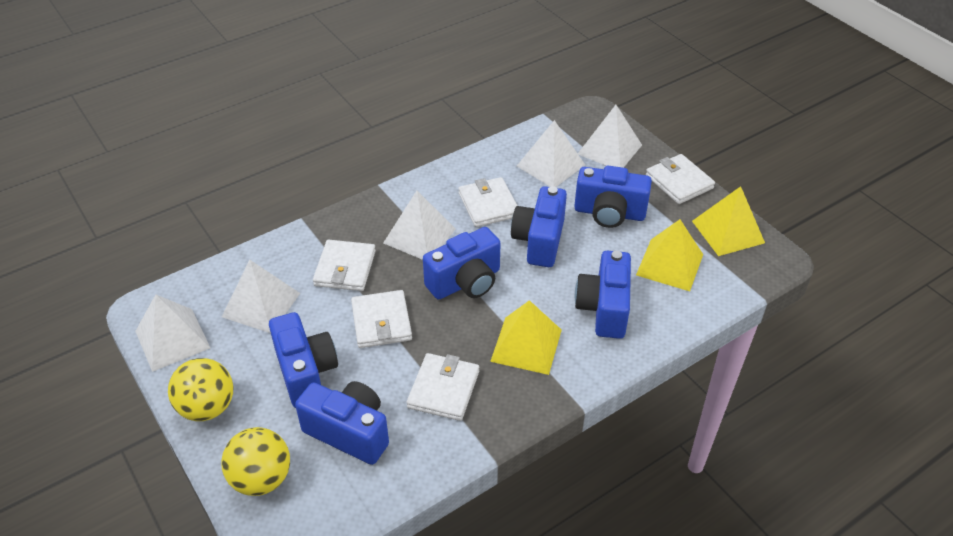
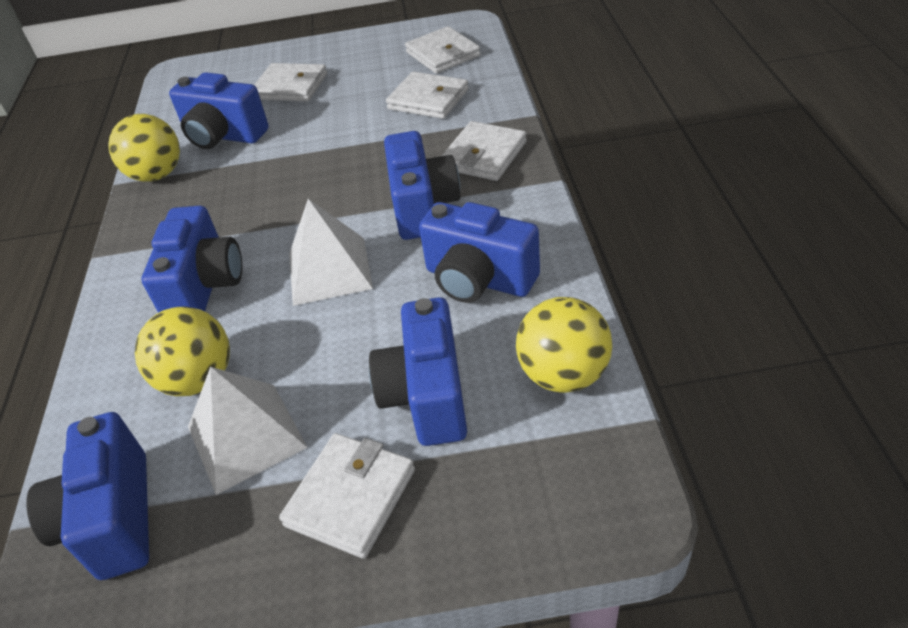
white pyramid: 5 -> 2
yellow ball: 2 -> 3
yellow pyramid: 3 -> 0

